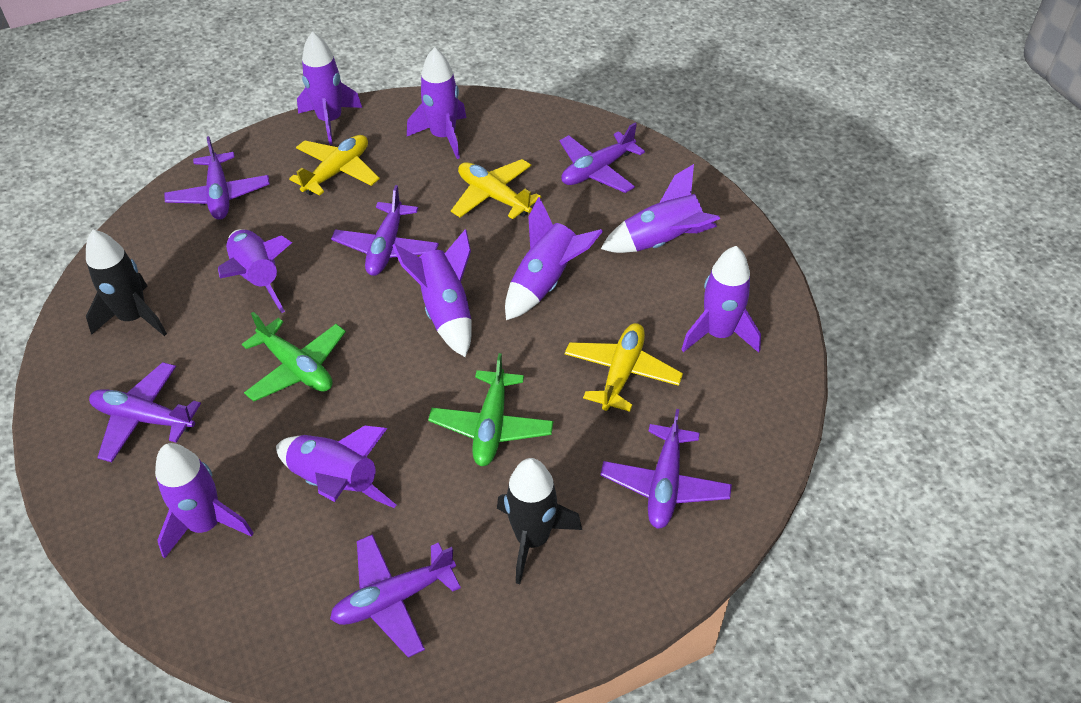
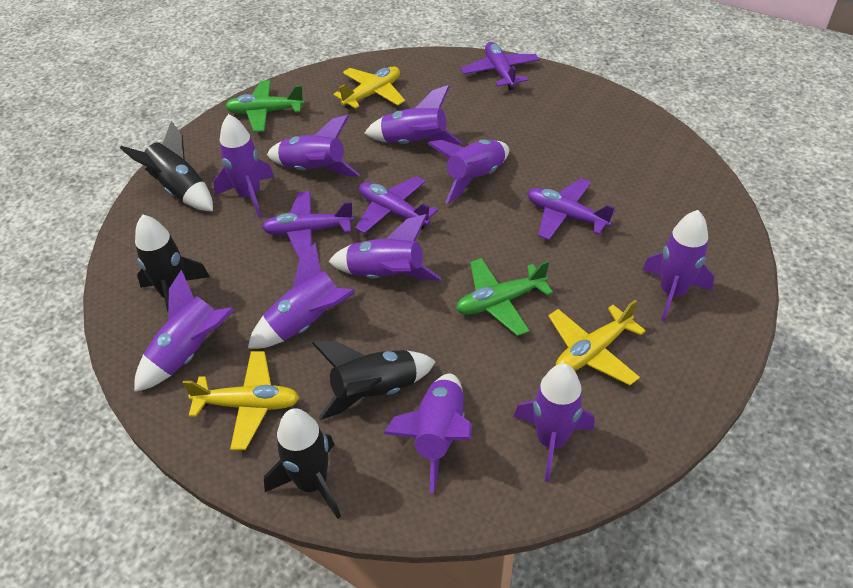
black rocket: 2 -> 4
purple plane: 6 -> 4
purple rocket: 9 -> 10

